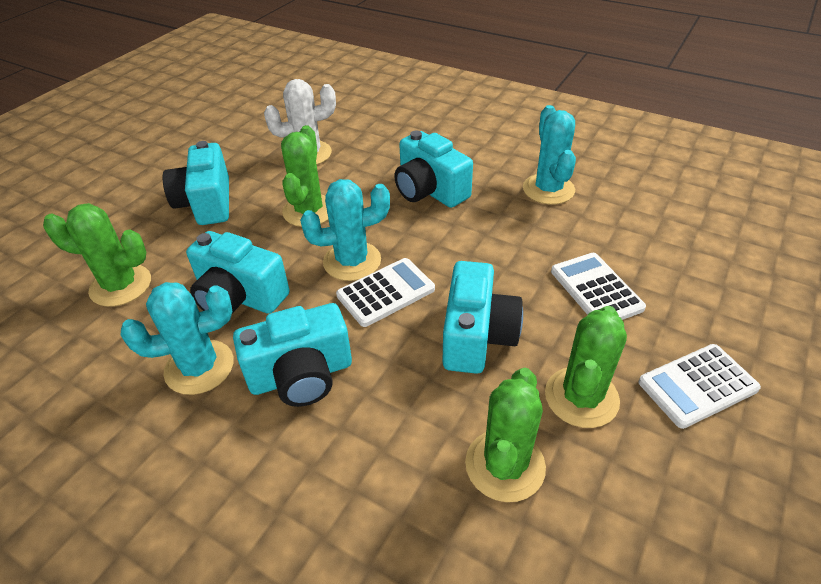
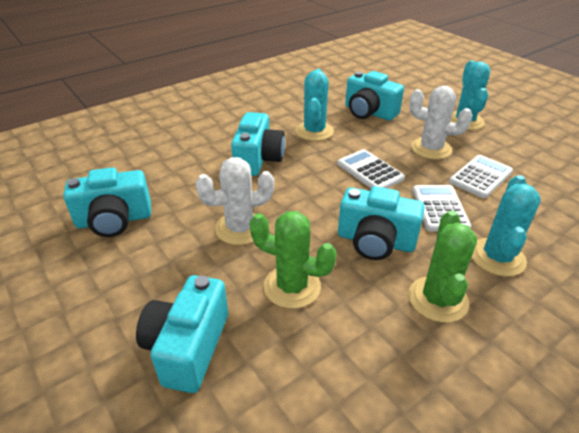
green cactus: 4 -> 2
white cactus: 1 -> 2

